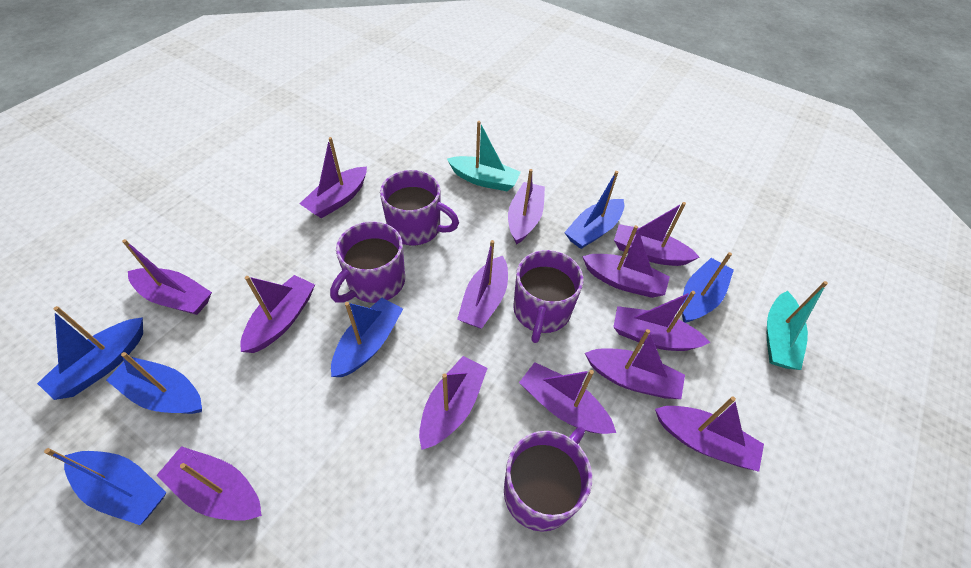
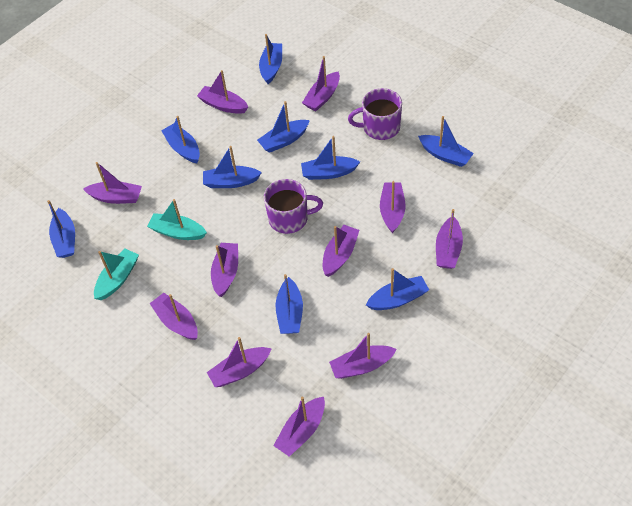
blue boat: 6 -> 9
purple boat: 13 -> 11
purple mug: 4 -> 2

